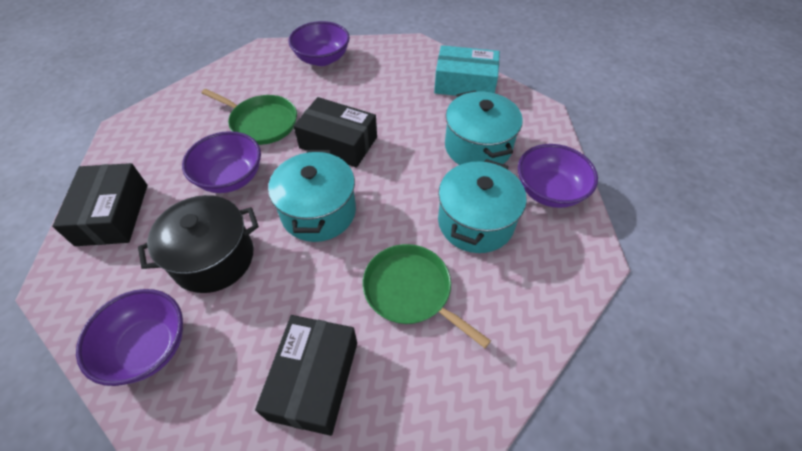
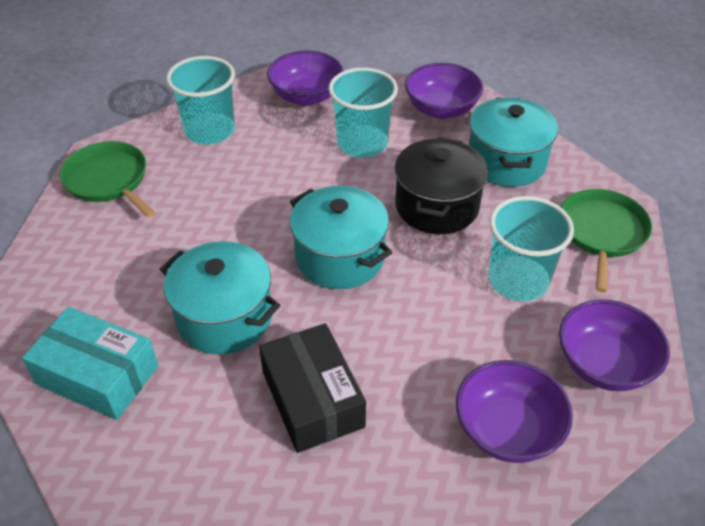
black box: 3 -> 1
turquoise cup: 0 -> 3

